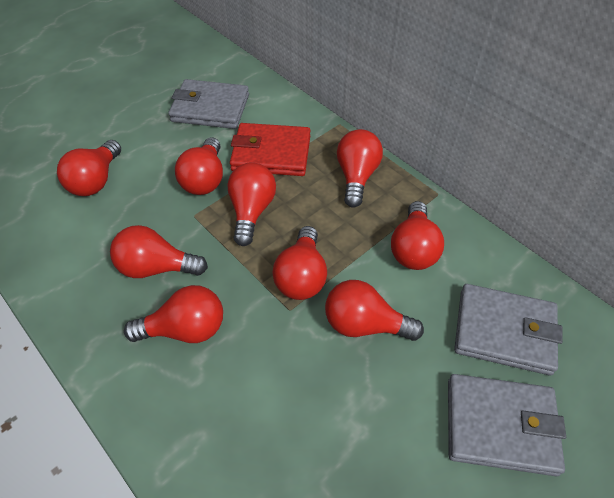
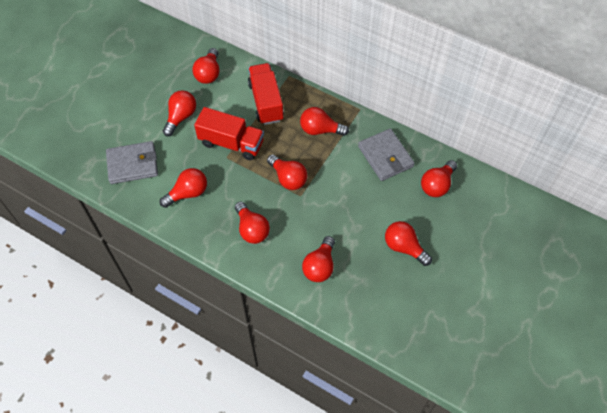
grey wallet: 3 -> 2
red truck: 0 -> 2
red wallet: 1 -> 0

